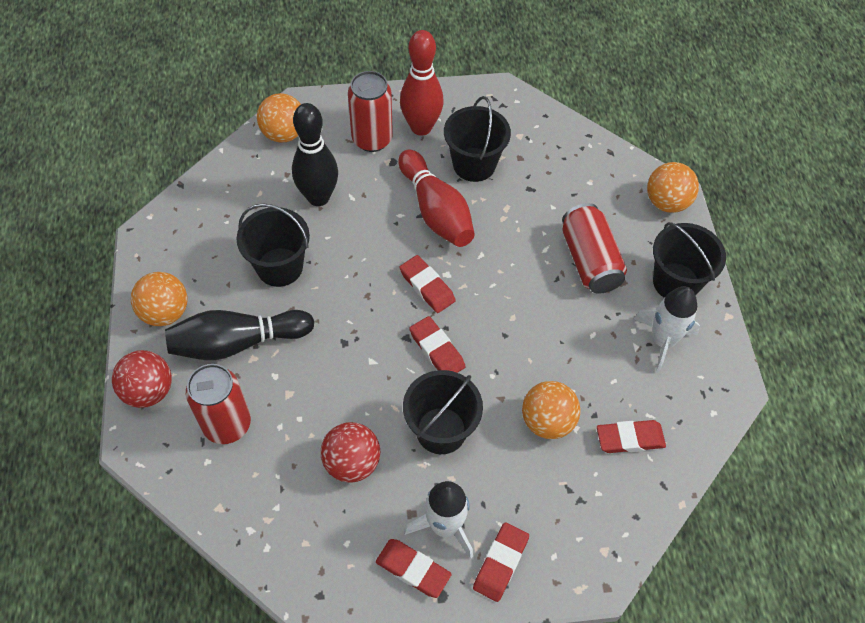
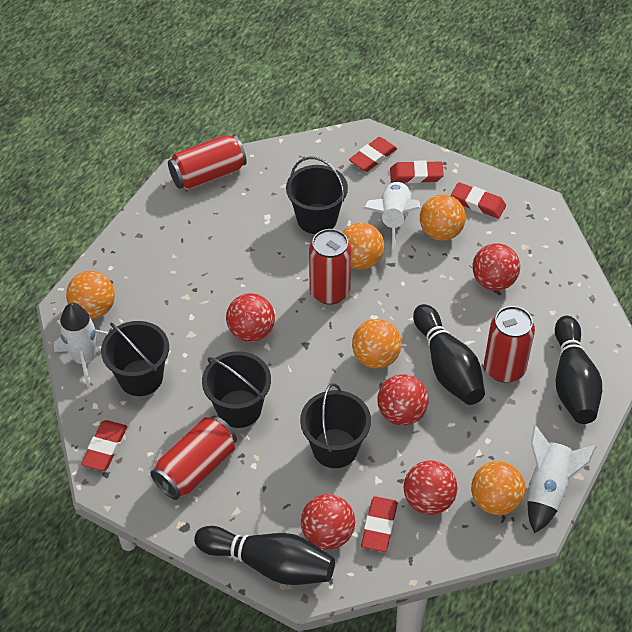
black bowling pin: 2 -> 3
orange ball: 4 -> 5
red ball: 2 -> 5
red bowling pin: 2 -> 0
red can: 3 -> 4
white rocket: 2 -> 3

